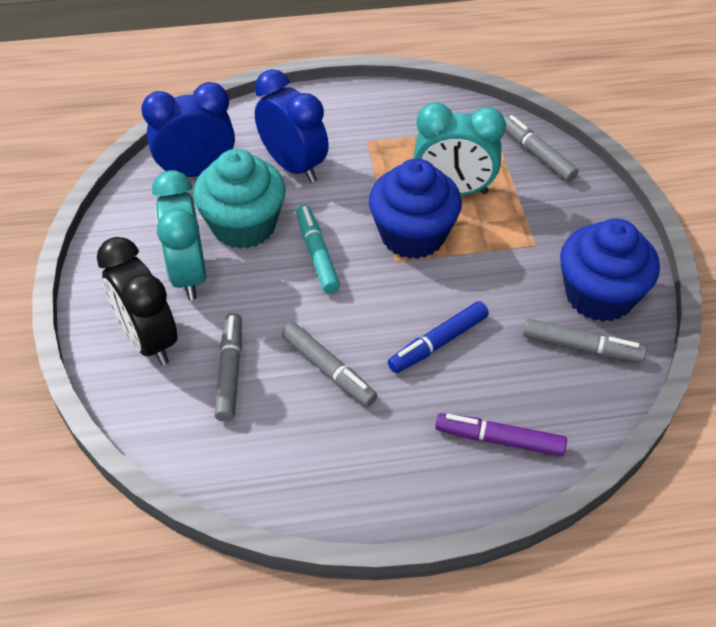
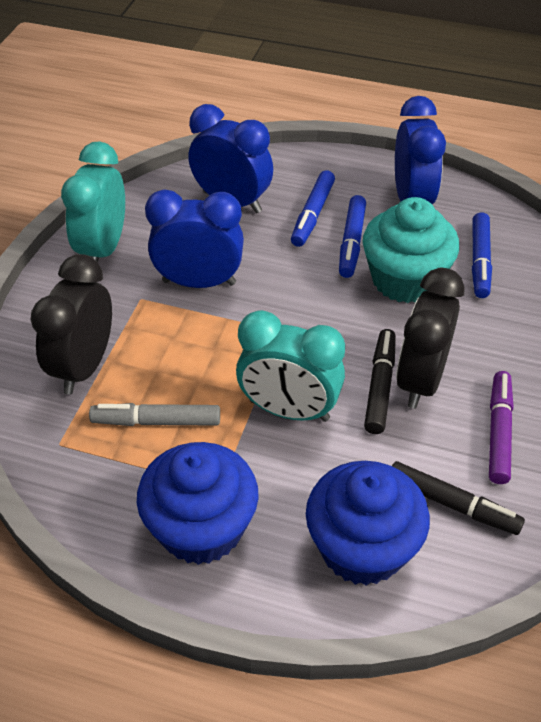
black clock: 1 -> 2
black marker: 0 -> 2
blue clock: 2 -> 3
blue marker: 1 -> 3
grey marker: 4 -> 1
turquoise marker: 1 -> 0

